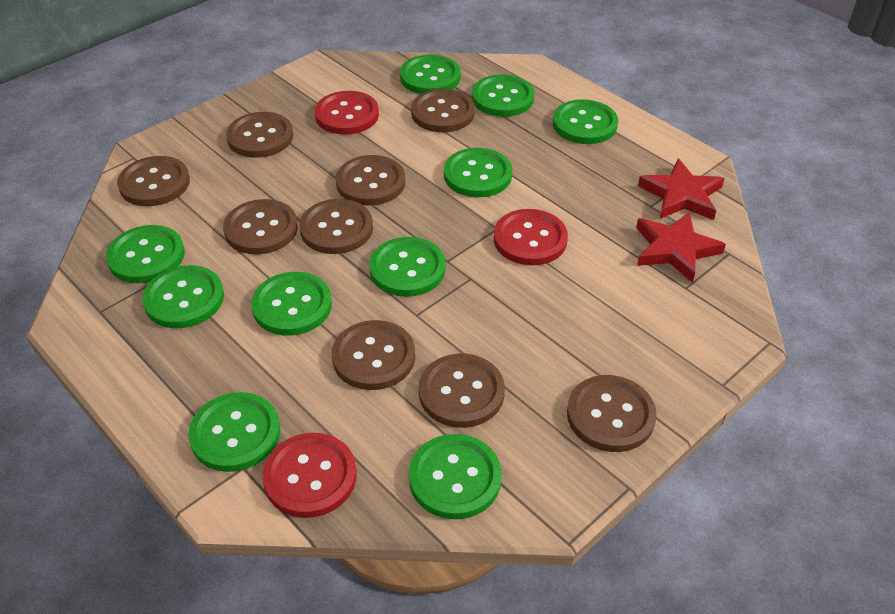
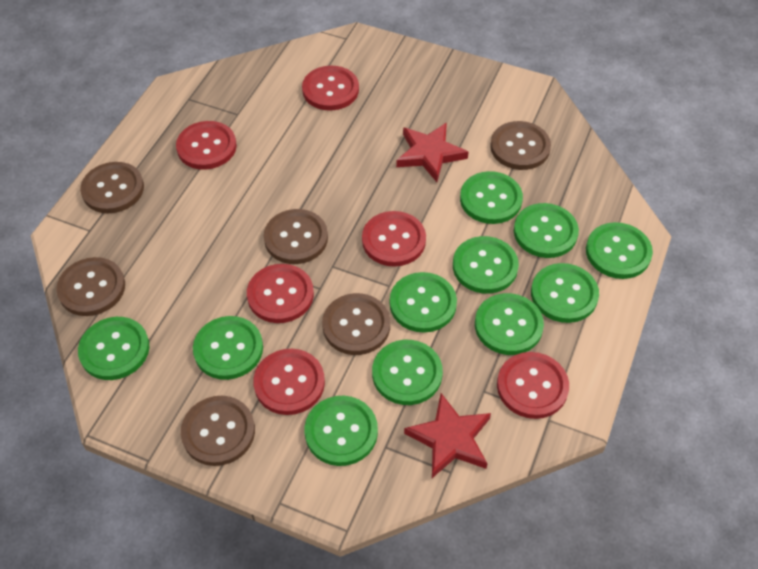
brown button: 9 -> 6
green button: 10 -> 11
red button: 3 -> 6

